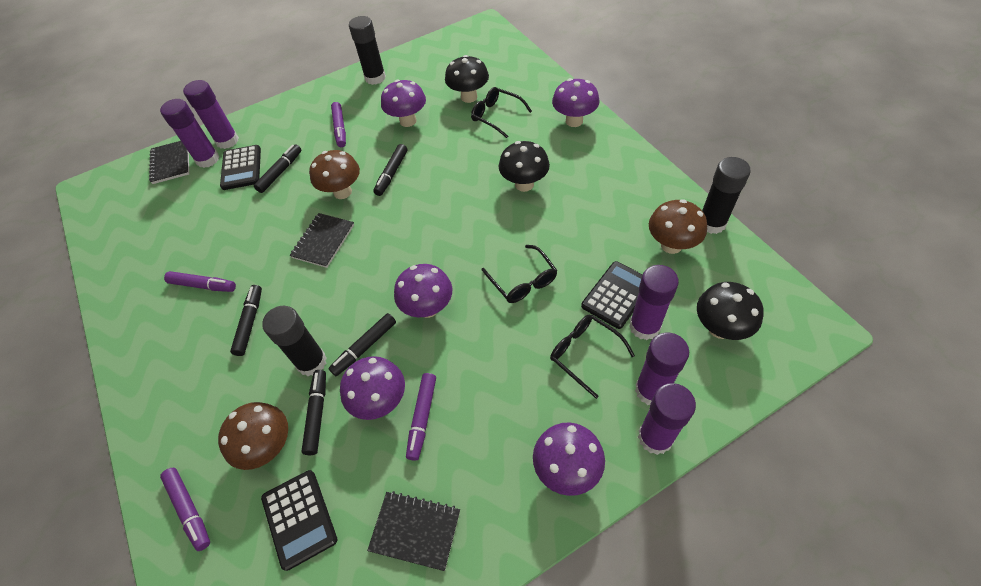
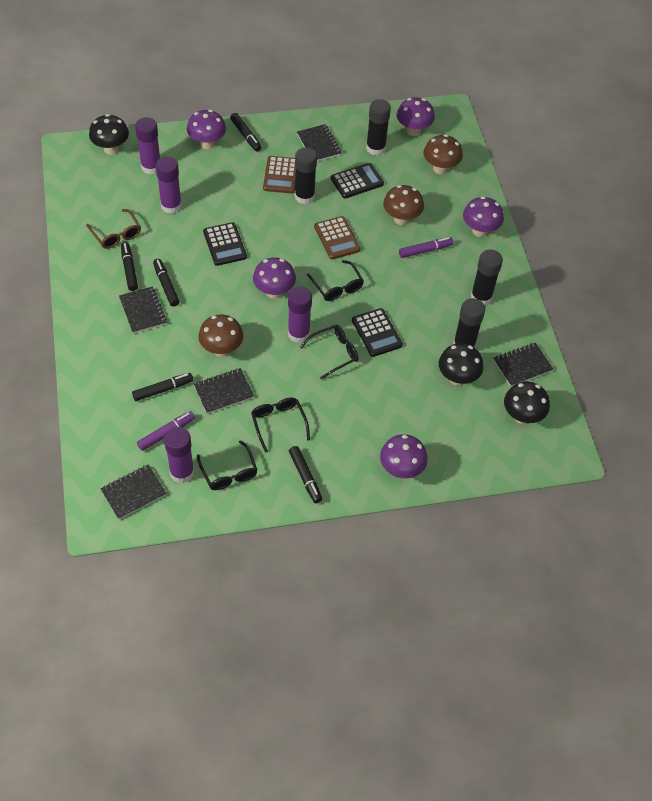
black glasses: 3 -> 4
black glue stick: 3 -> 4
black notebook: 3 -> 5
brown calculator: 0 -> 2
brown glasses: 0 -> 1
purple glue stick: 5 -> 4
purple marker: 4 -> 2

